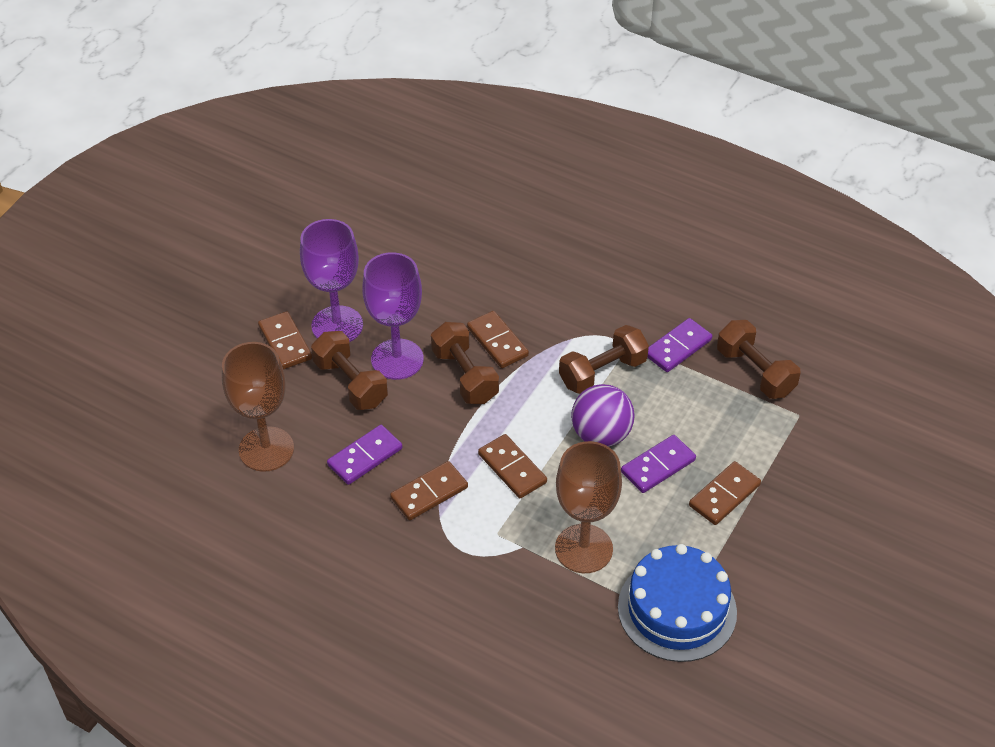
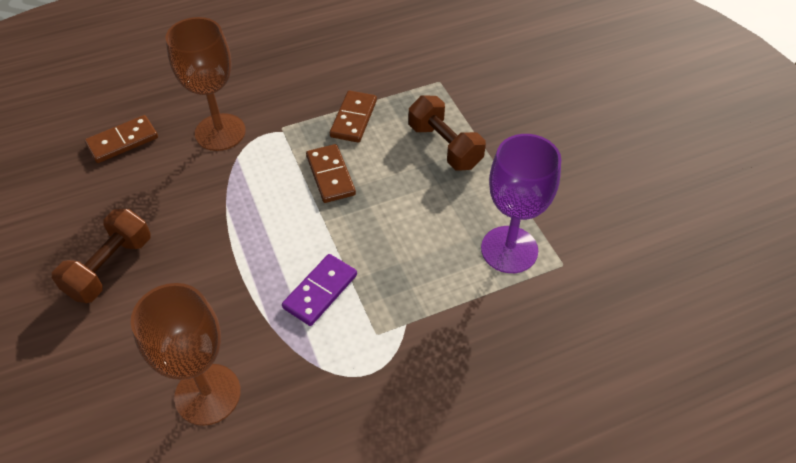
blue cake: 1 -> 0
brown domino: 5 -> 3
brown dumbbell: 4 -> 2
purple ball: 1 -> 0
purple domino: 3 -> 1
purple goblet: 2 -> 1

